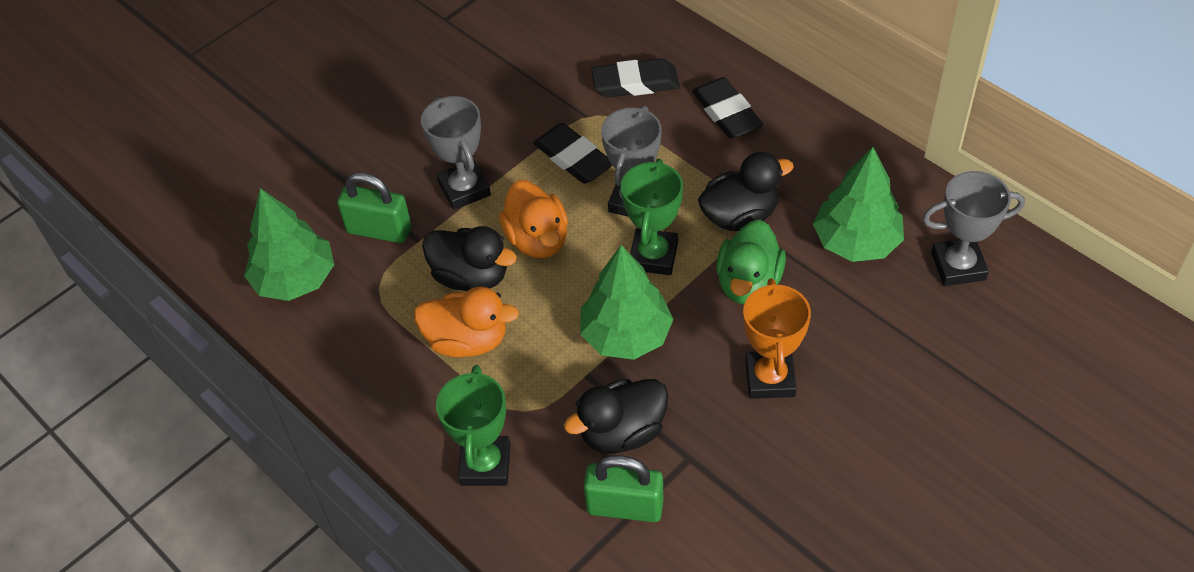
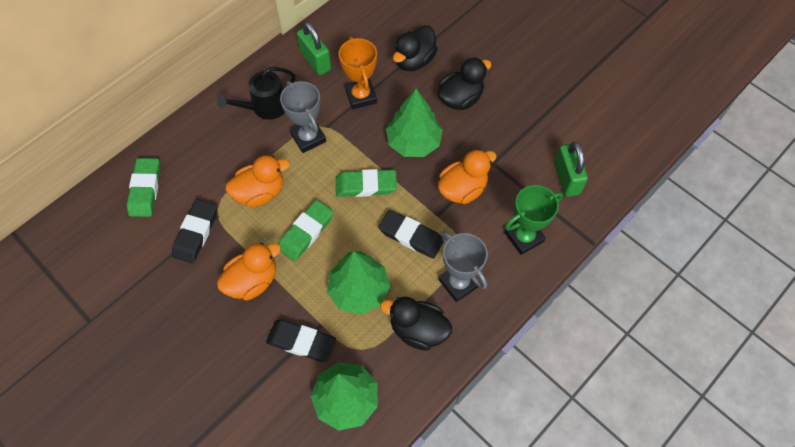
black watering can: 0 -> 1
green duck: 1 -> 0
green eraser: 0 -> 3
green trophy: 2 -> 1
grey trophy: 3 -> 2
orange duck: 2 -> 3

